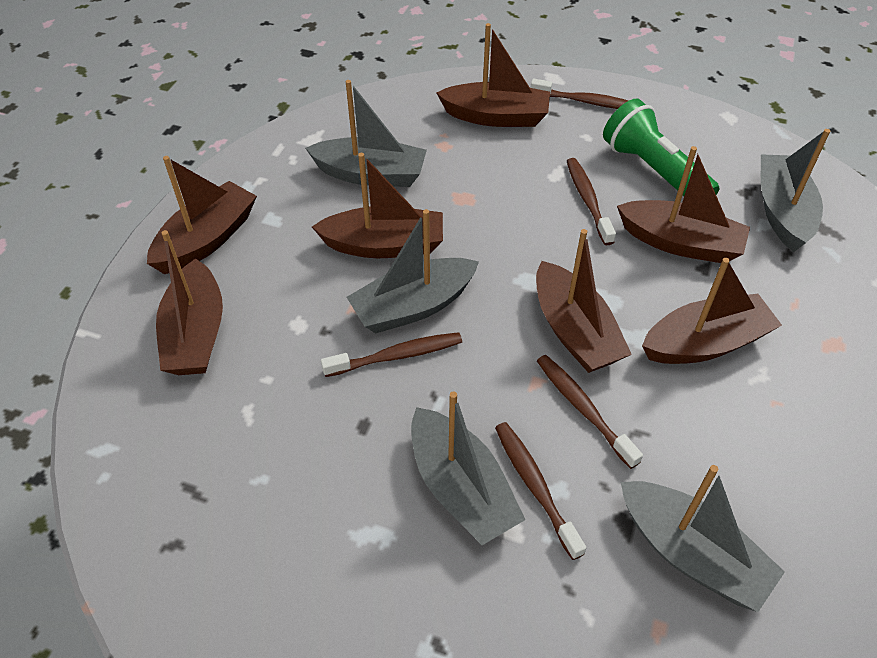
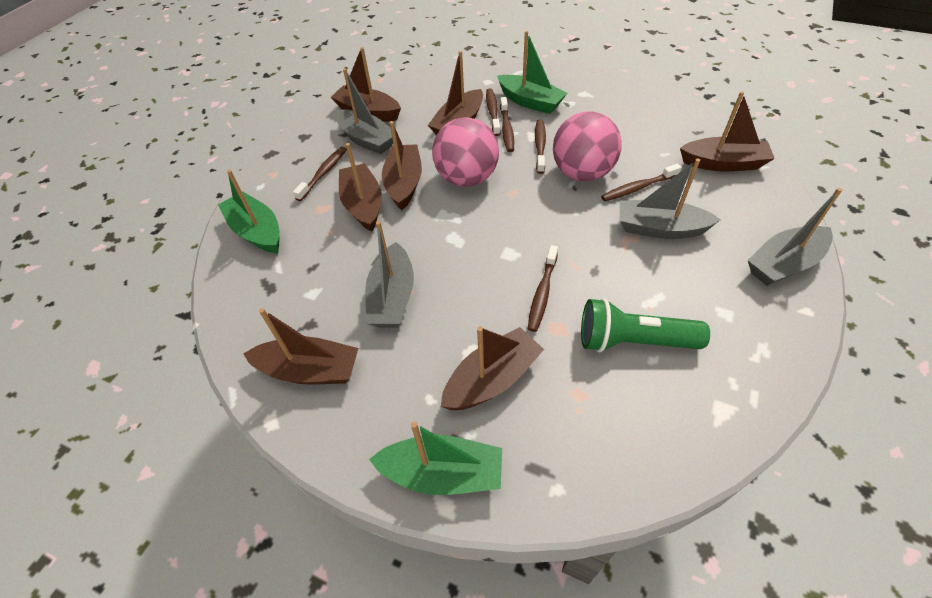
brown toothbrush: 5 -> 6
green boat: 0 -> 3
grey boat: 5 -> 4
pink ball: 0 -> 2

